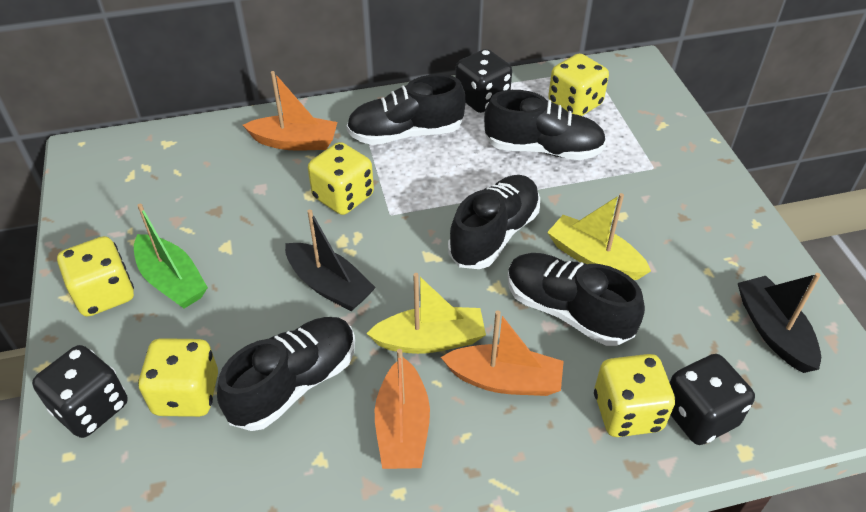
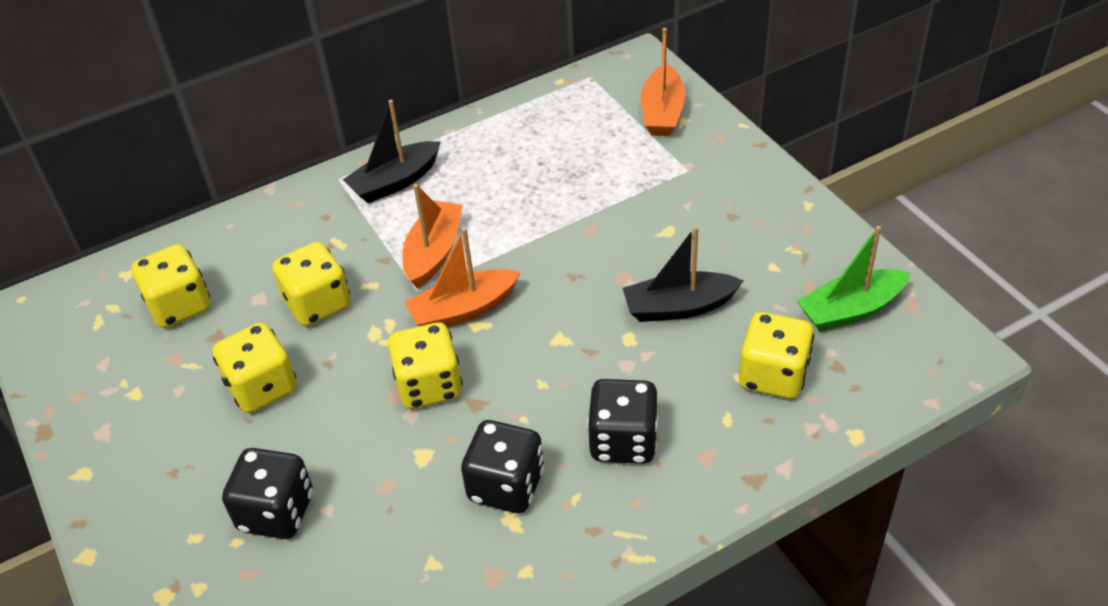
black shoe: 5 -> 0
yellow boat: 2 -> 0

